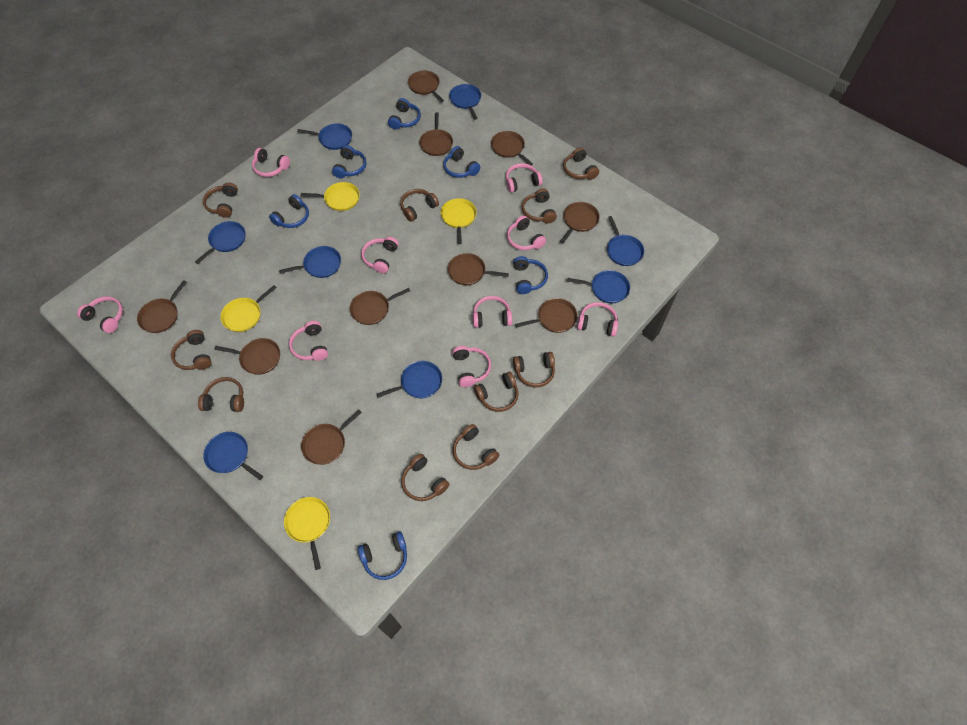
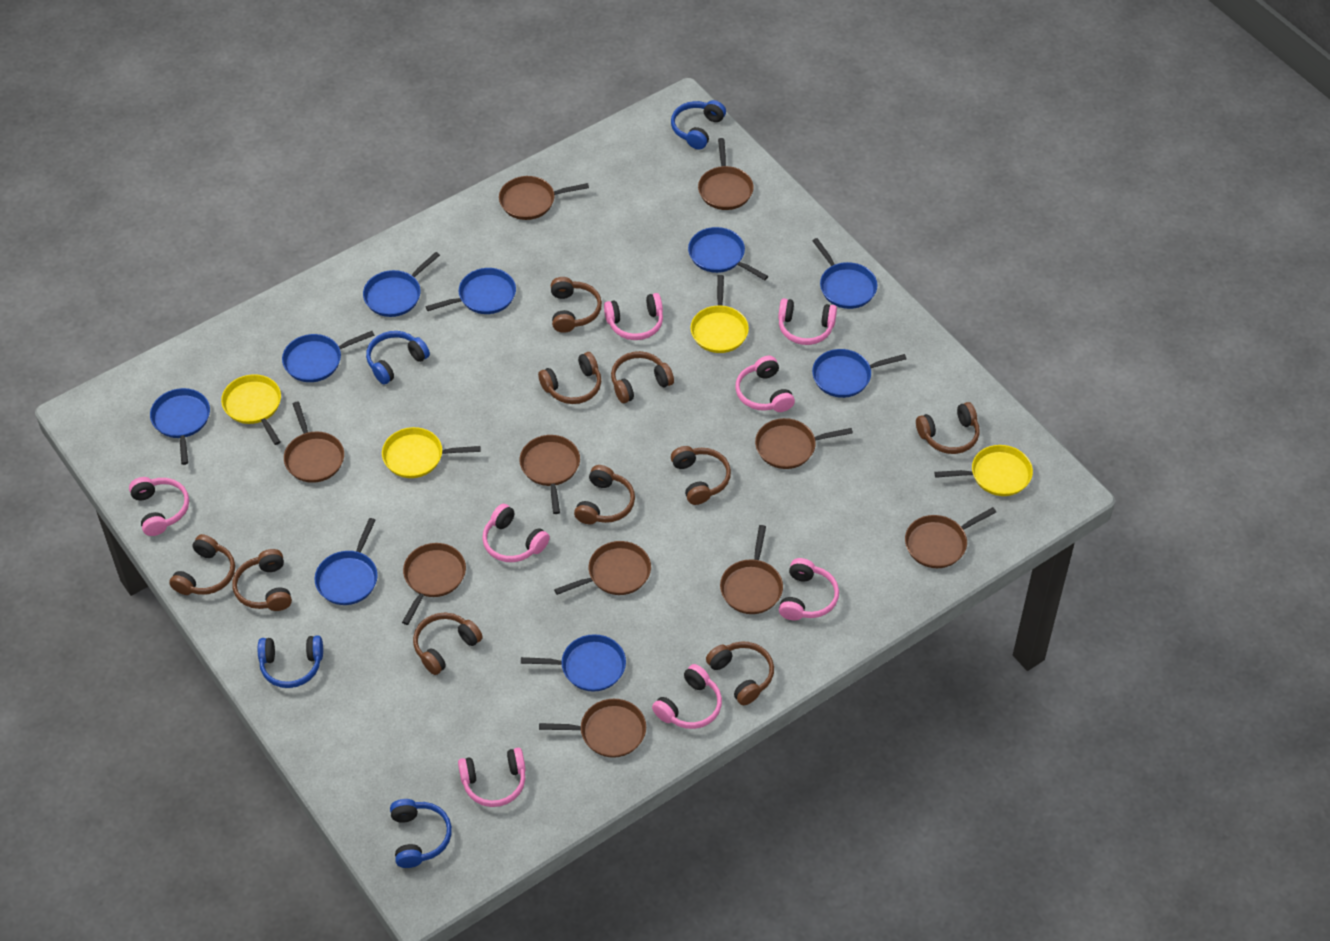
blue headphones: 6 -> 4
blue pan: 8 -> 9
pink headphones: 9 -> 8

